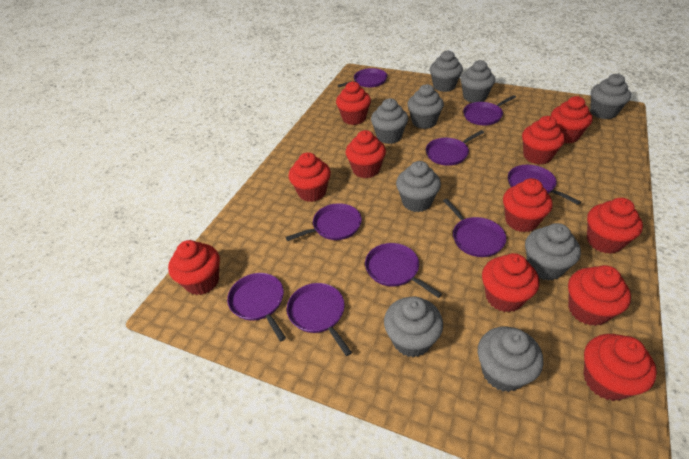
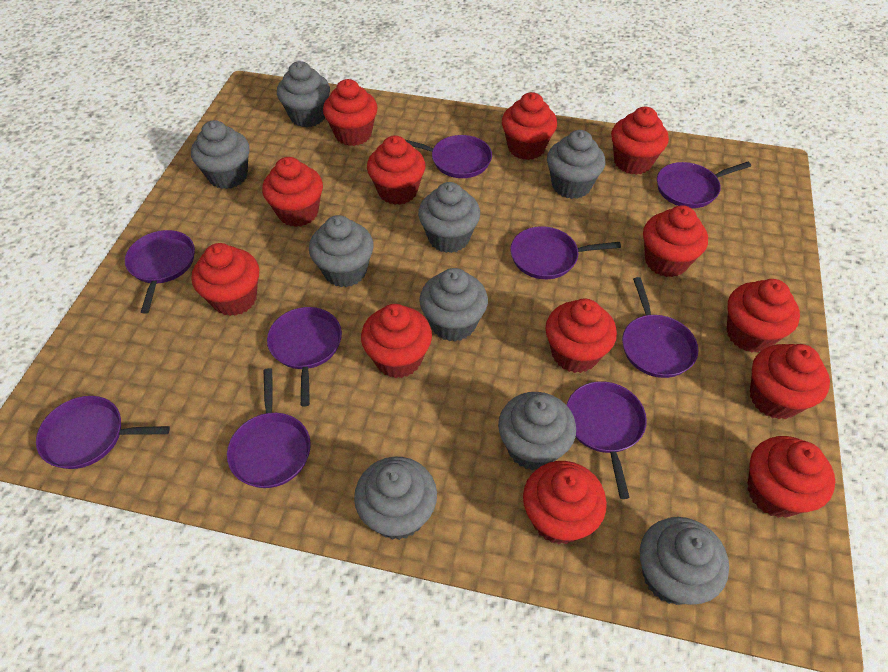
red cupcake: 11 -> 13

